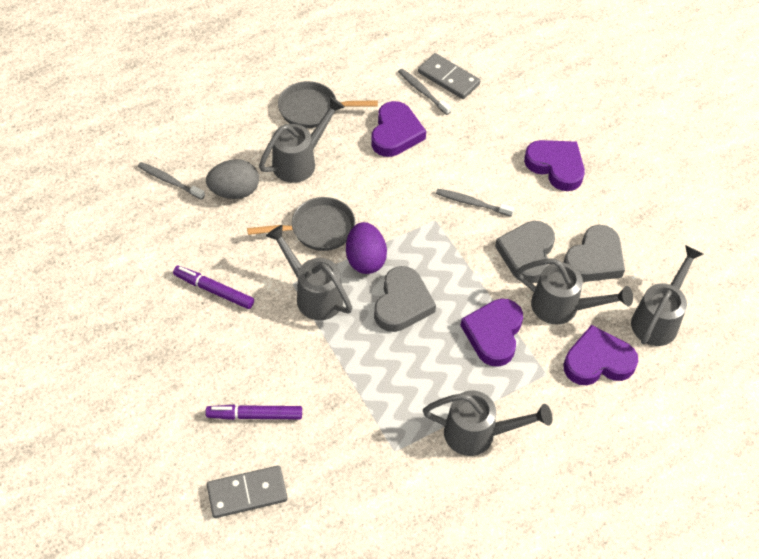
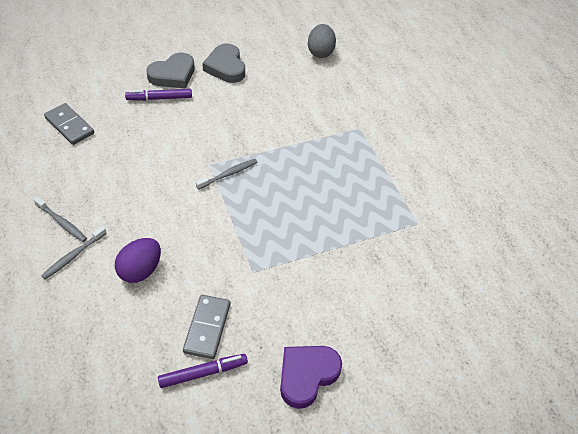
grey heart: 3 -> 2
grey pan: 2 -> 0
grey watering can: 5 -> 0
purple heart: 4 -> 1

